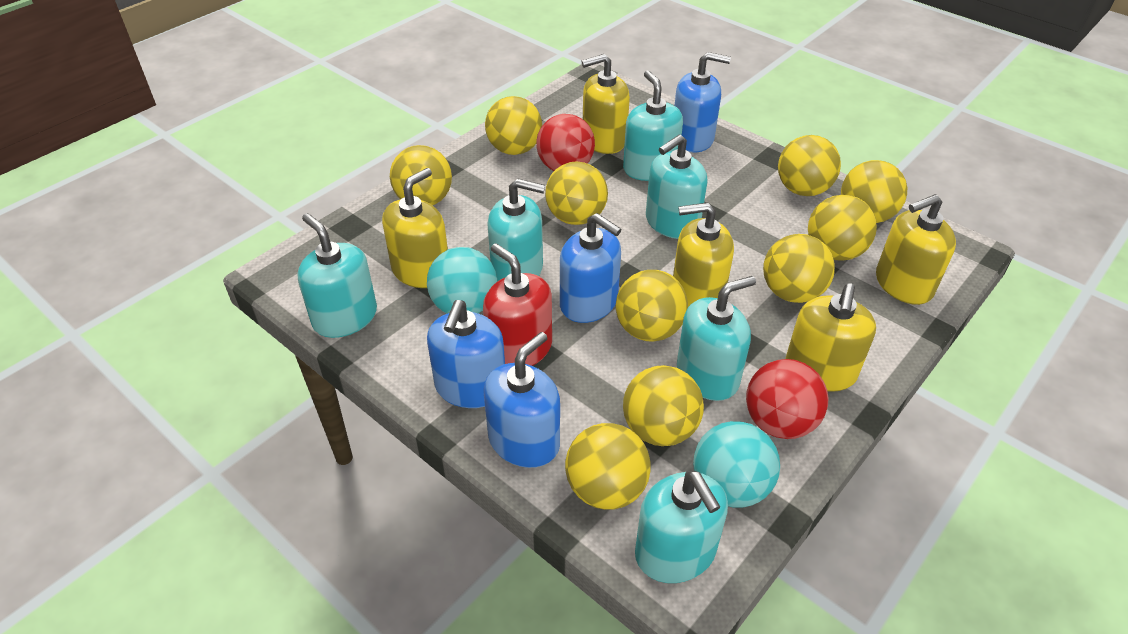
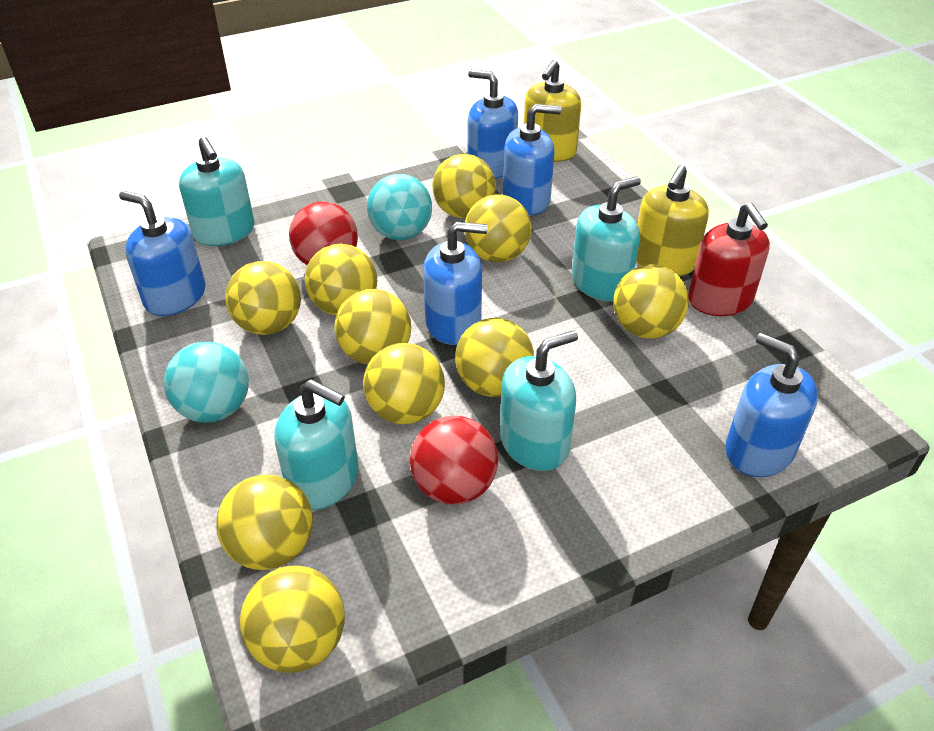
blue soap dispenser: 4 -> 5
turquoise soap dispenser: 6 -> 4
yellow soap dispenser: 5 -> 2

